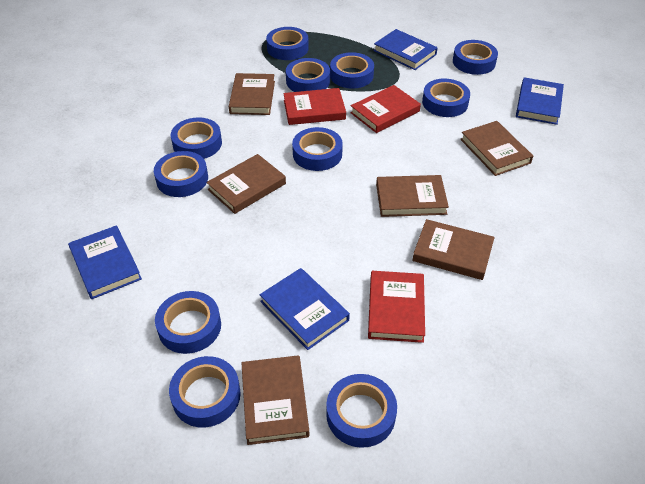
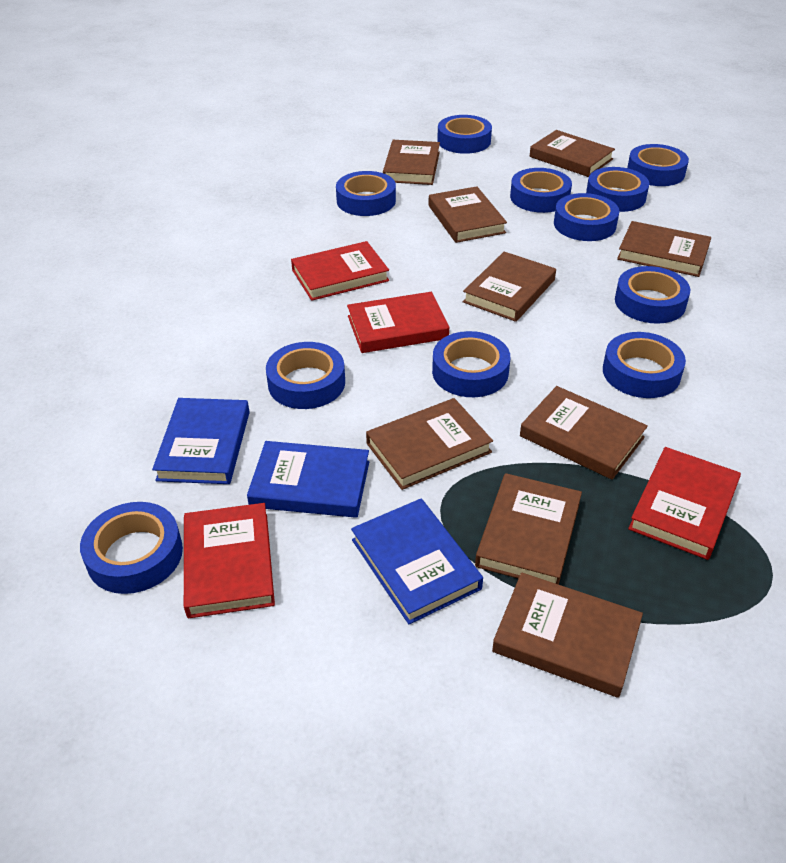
blue book: 4 -> 3
brown book: 6 -> 9
red book: 3 -> 4

